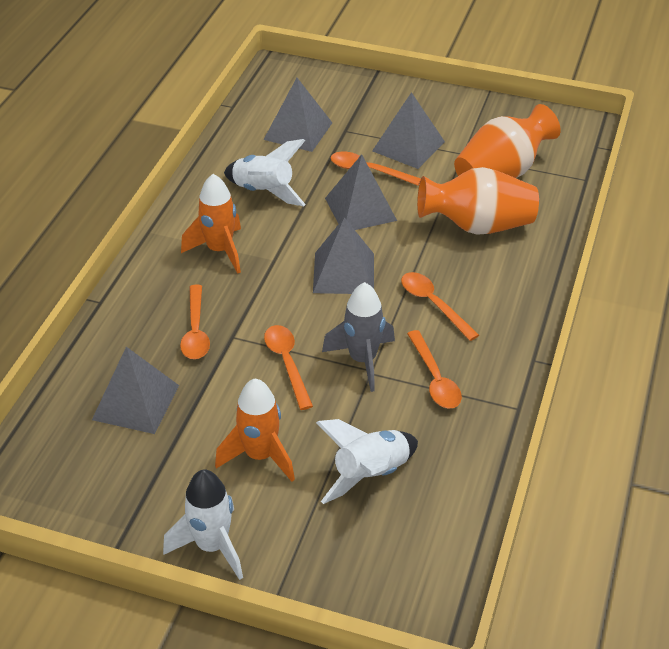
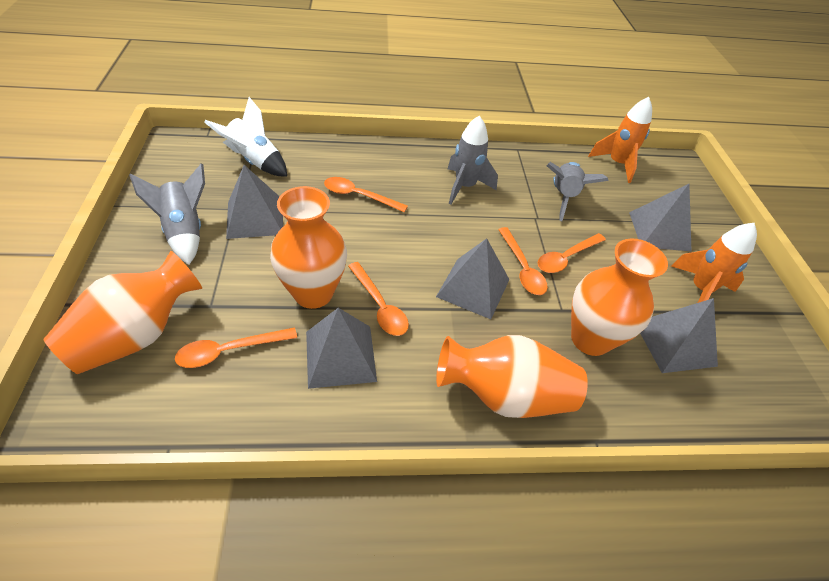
grey rocket: 1 -> 3
orange vase: 2 -> 4
white rocket: 3 -> 1

